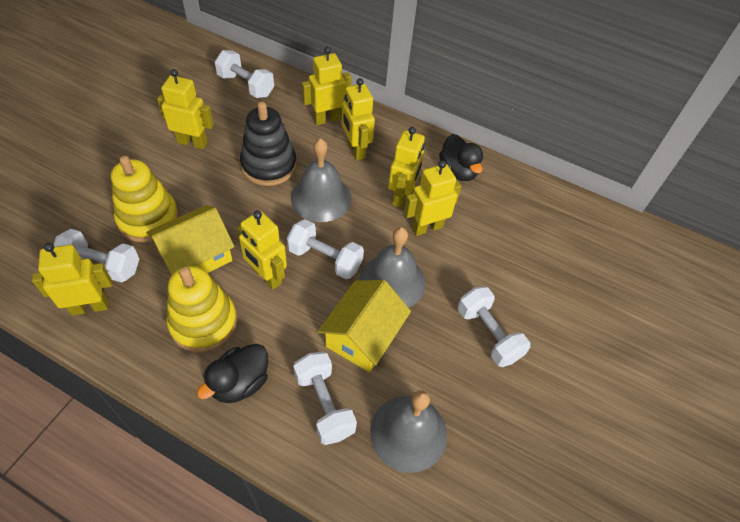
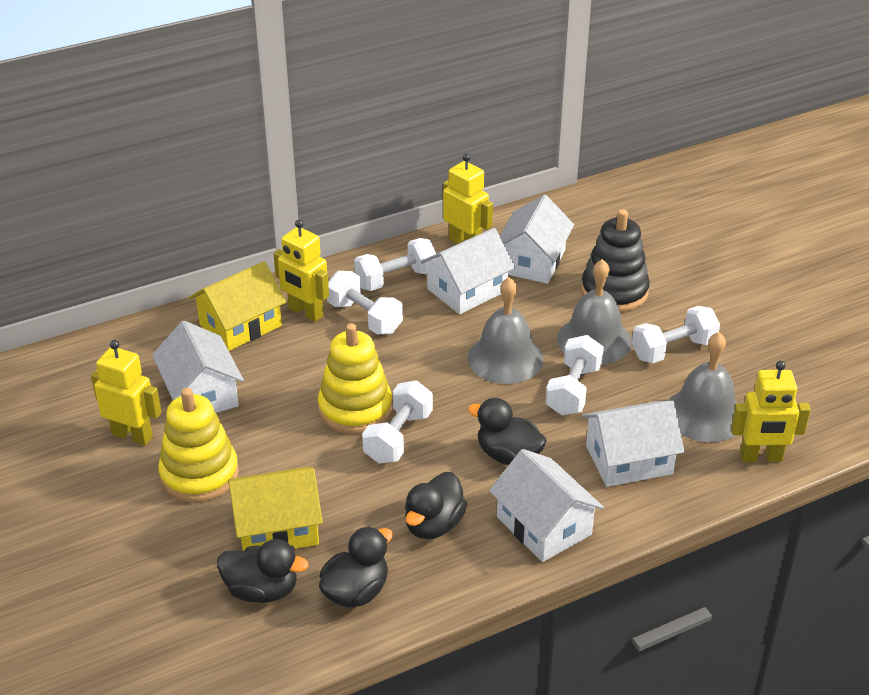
black duck: 2 -> 4
white house: 0 -> 5
yellow robot: 7 -> 4

